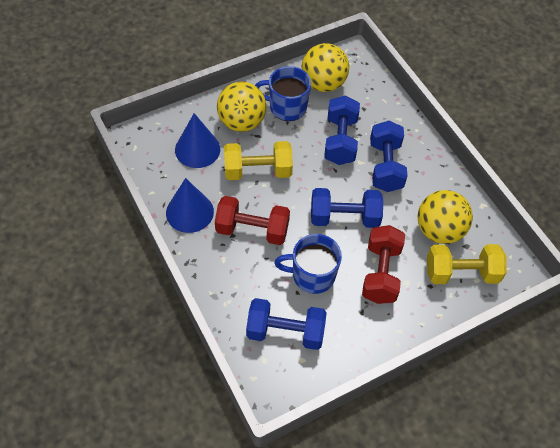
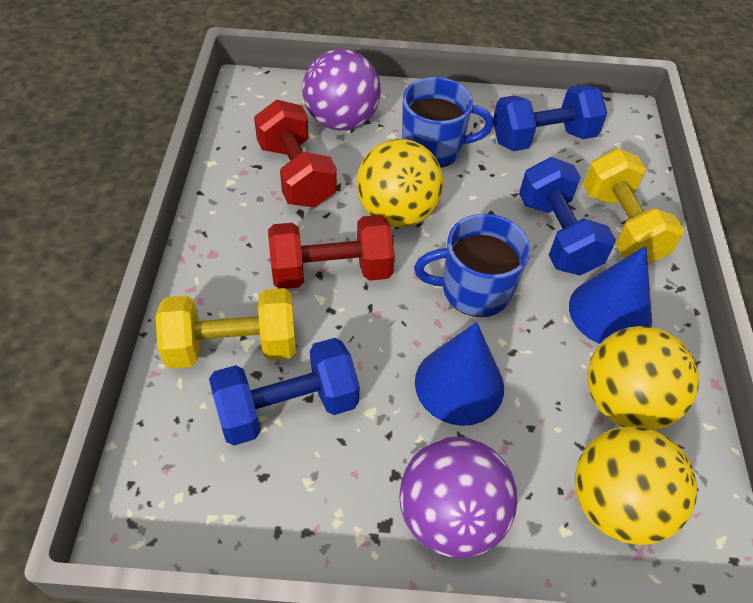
blue dumbbell: 4 -> 3
purple ball: 0 -> 2

